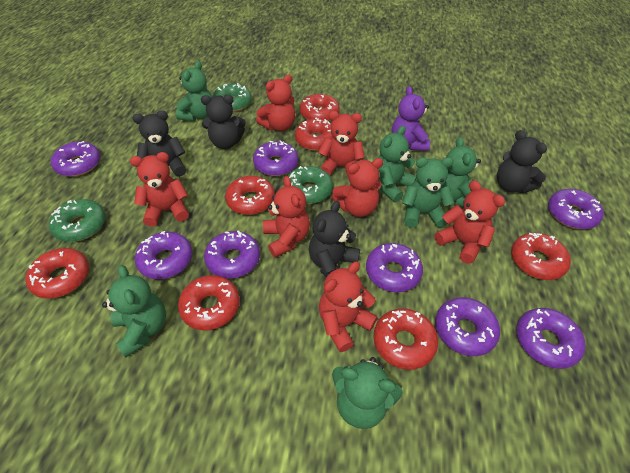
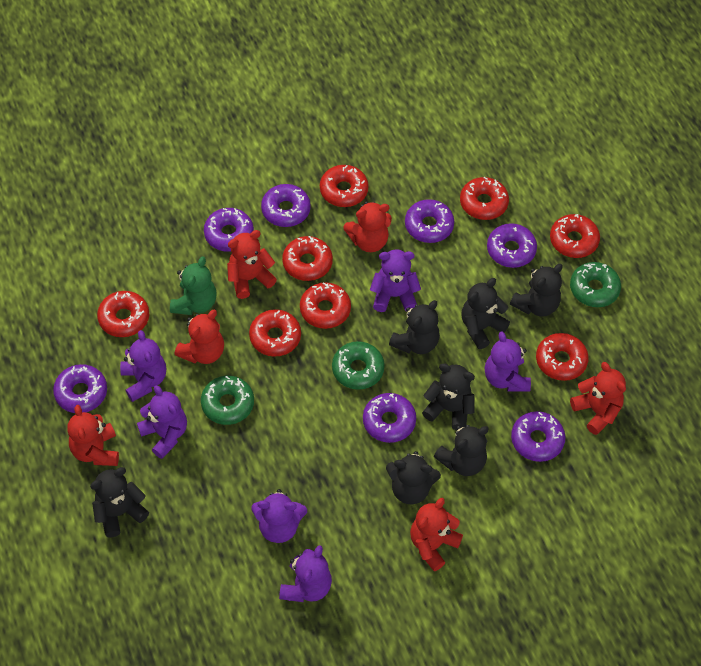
black teddy bear: 4 -> 7
green teddy bear: 6 -> 1
purple donut: 8 -> 7
purple teddy bear: 1 -> 6
red donut: 7 -> 8
red teddy bear: 7 -> 6

